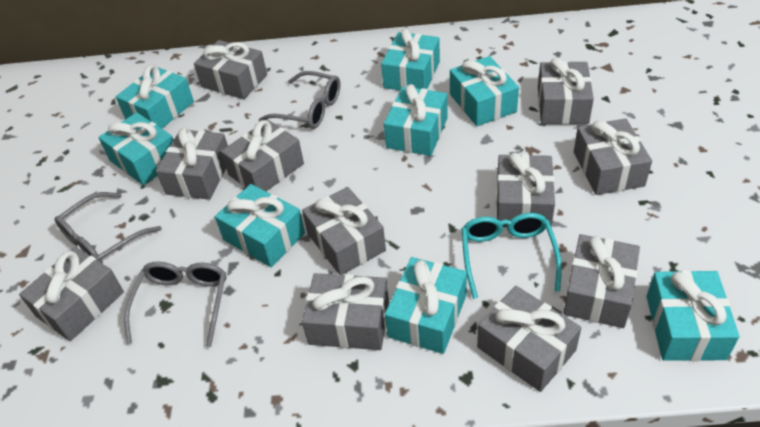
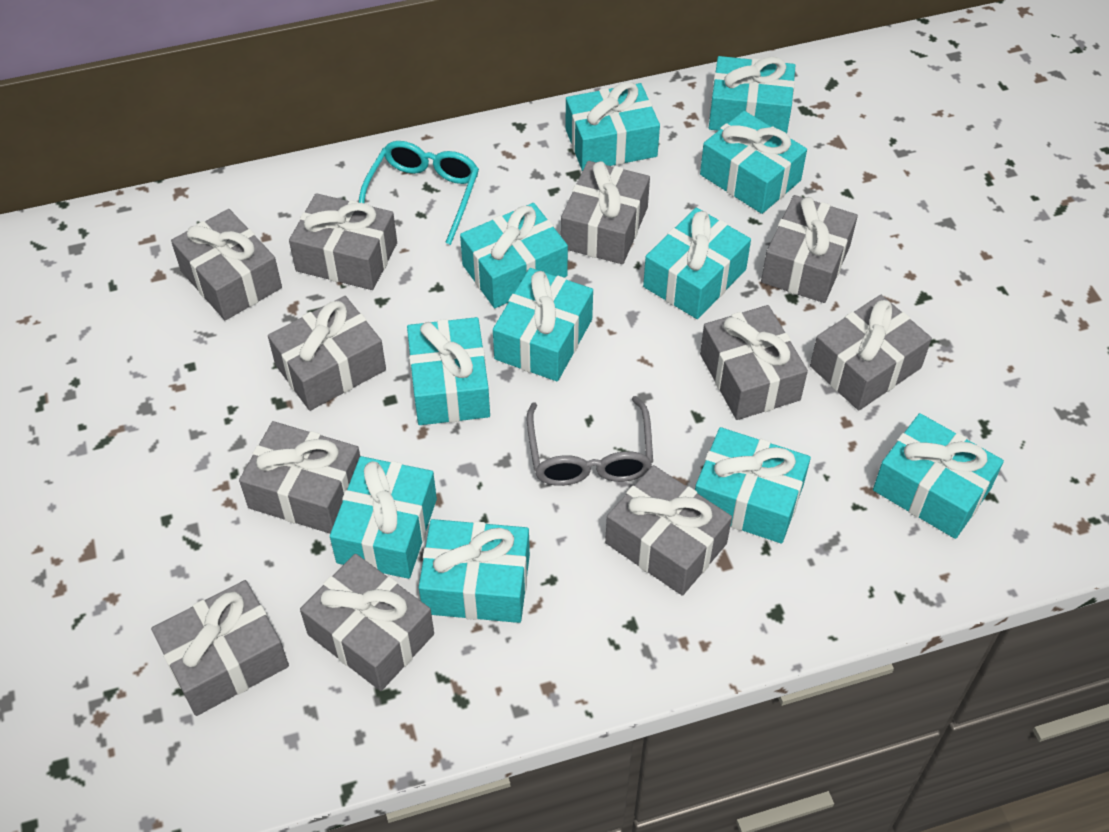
grey glasses: 3 -> 1
turquoise gift: 8 -> 11

